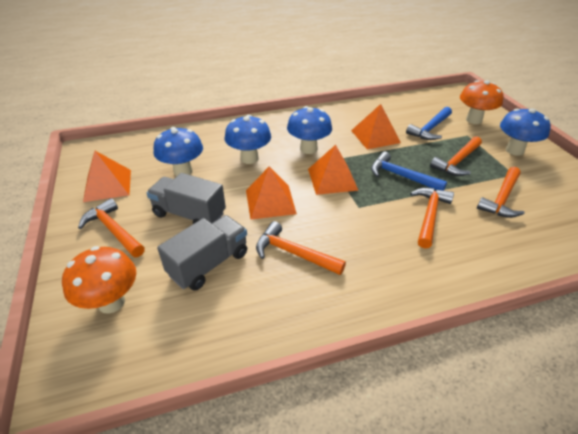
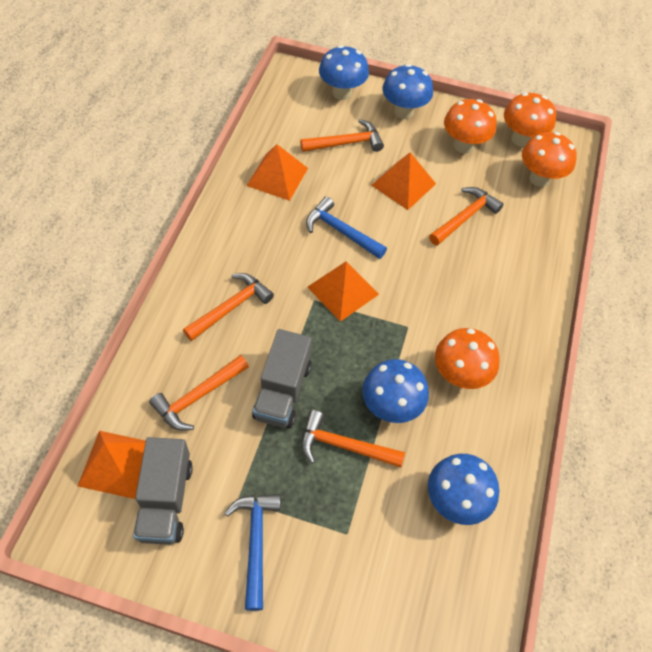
orange mushroom: 2 -> 4

